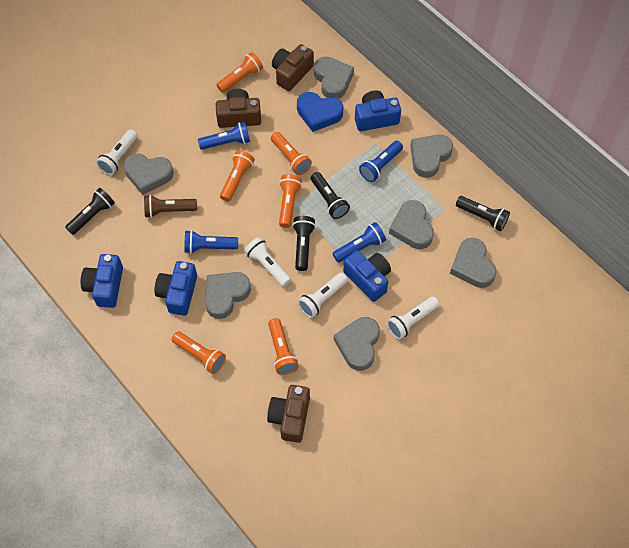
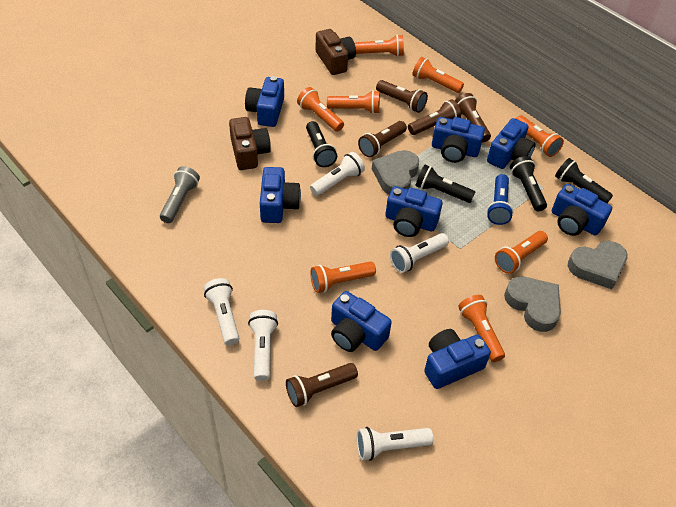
blue camera: 4 -> 8
blue flashlight: 4 -> 1
blue heart: 1 -> 0
brown camera: 3 -> 2
brown flashlight: 1 -> 5
grey flashlight: 0 -> 1
grey heart: 7 -> 3
orange flashlight: 6 -> 8
white flashlight: 4 -> 5

